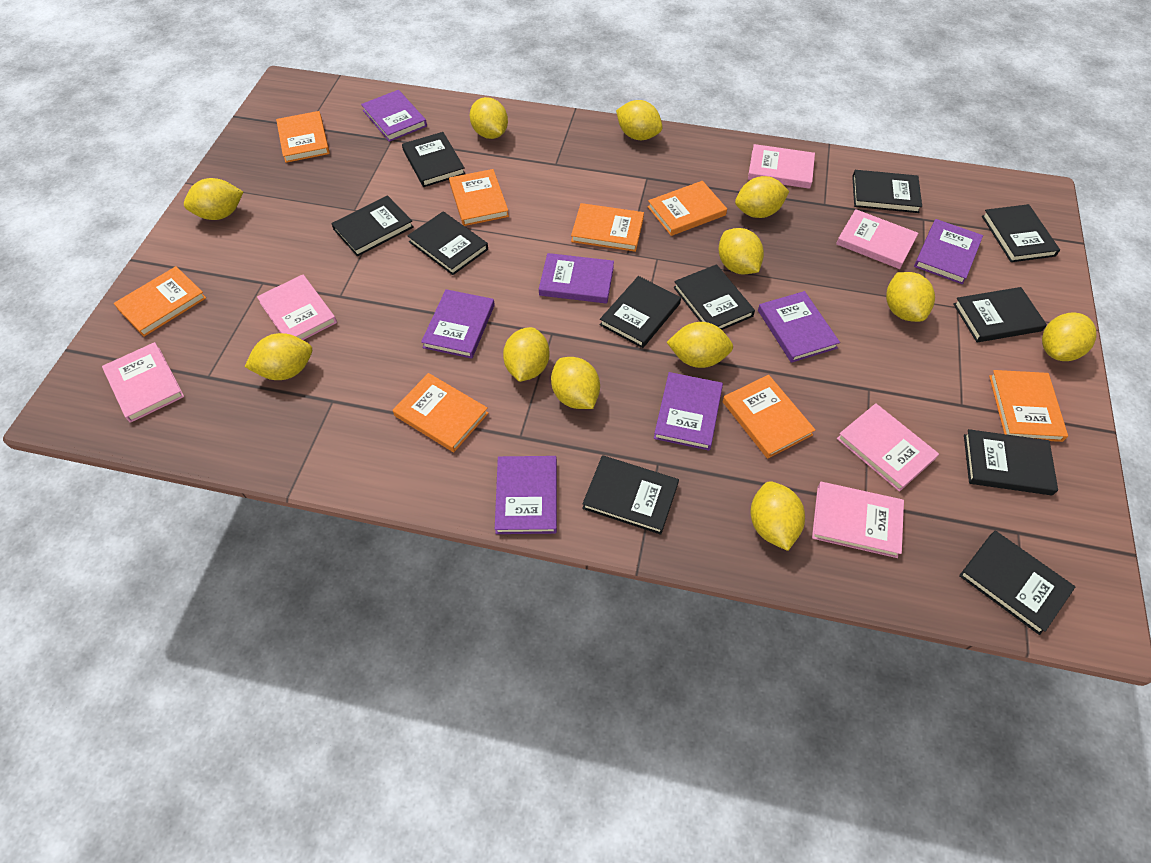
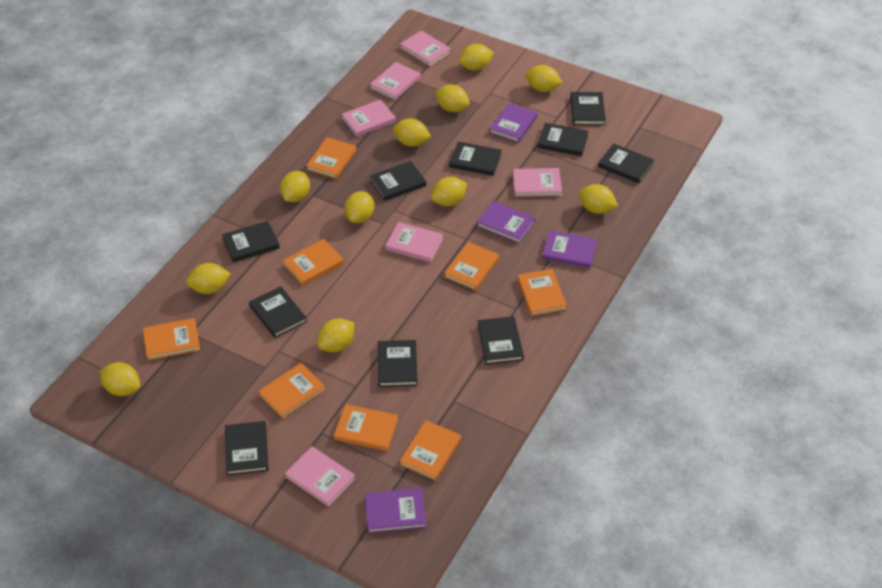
black book: 11 -> 10
purple book: 7 -> 4
yellow lemon: 12 -> 11

